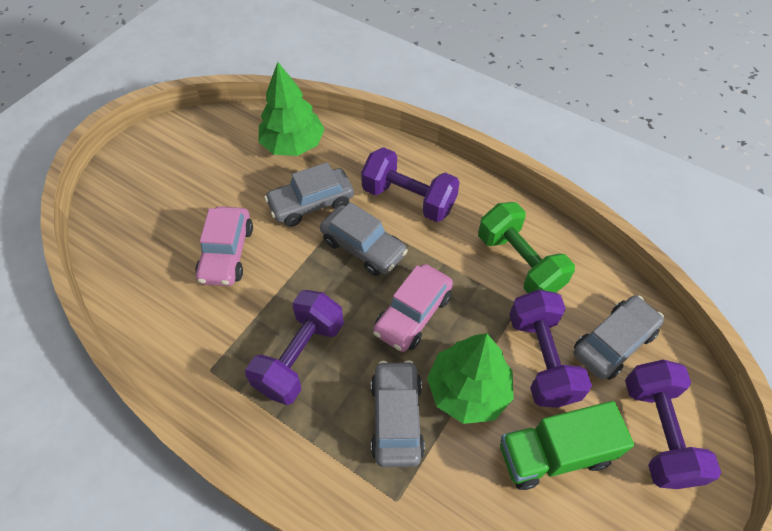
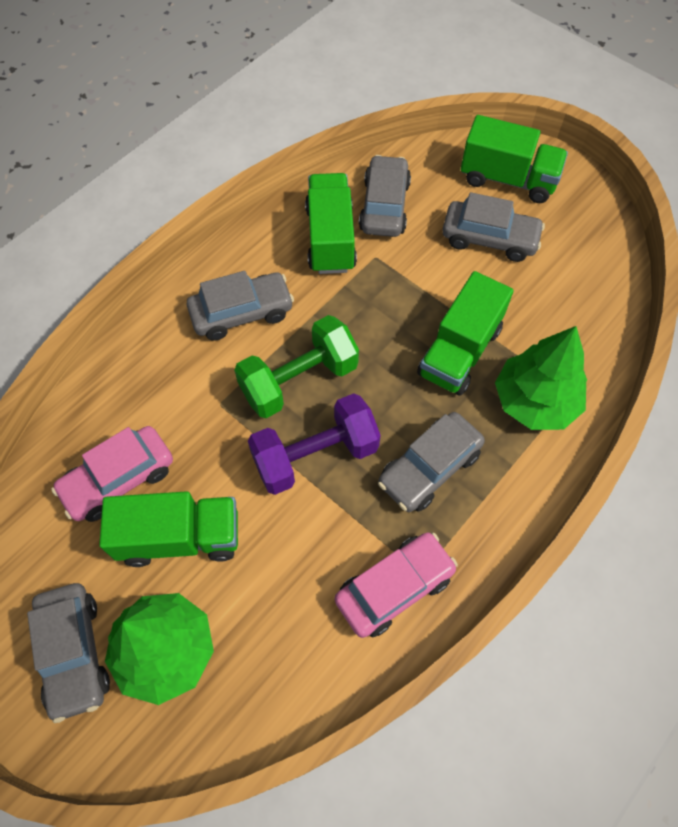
green truck: 1 -> 4
grey car: 4 -> 5
purple dumbbell: 4 -> 1

